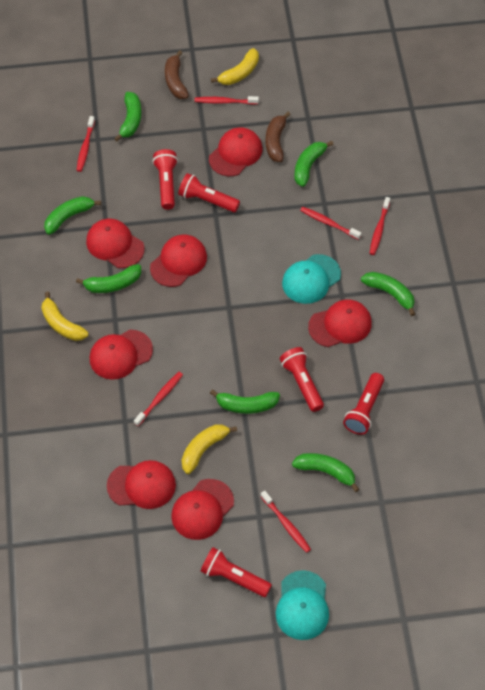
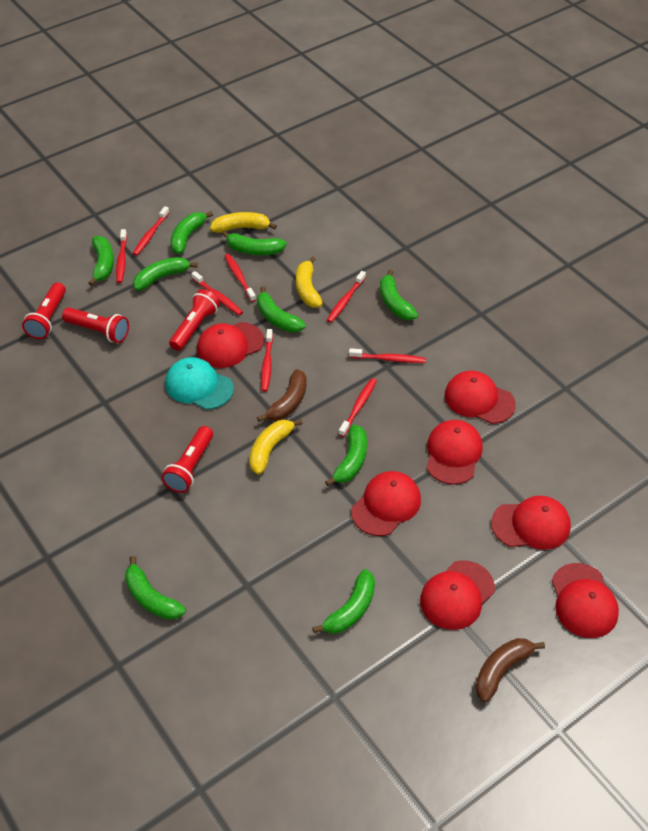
green banana: 7 -> 9
red flashlight: 5 -> 4
red toothbrush: 6 -> 8
turquoise cap: 2 -> 1

